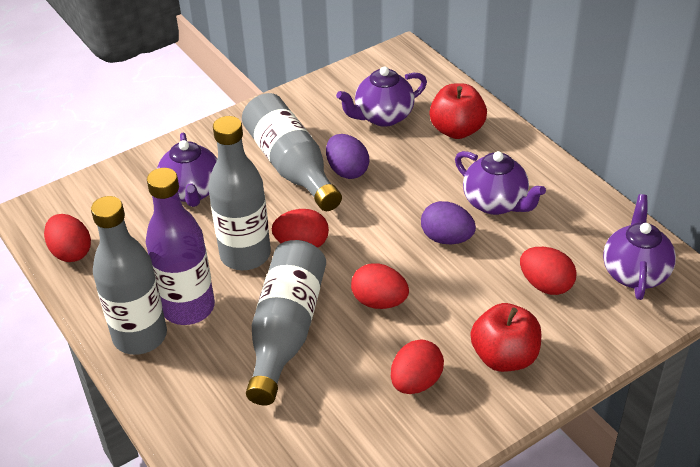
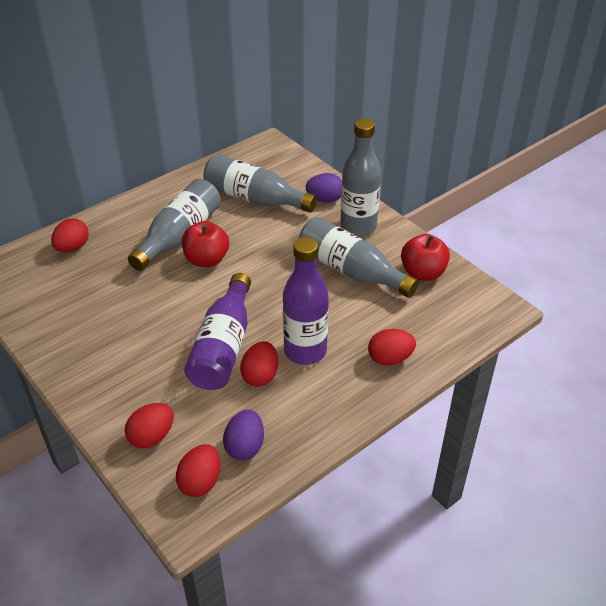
purple bottle: 1 -> 2
purple teapot: 4 -> 0

